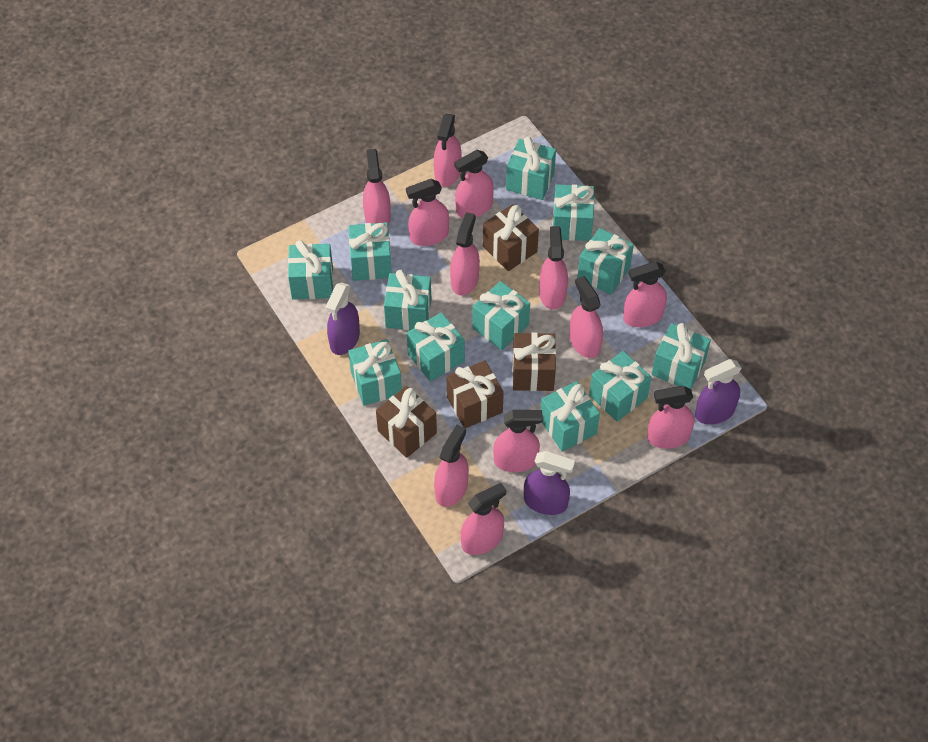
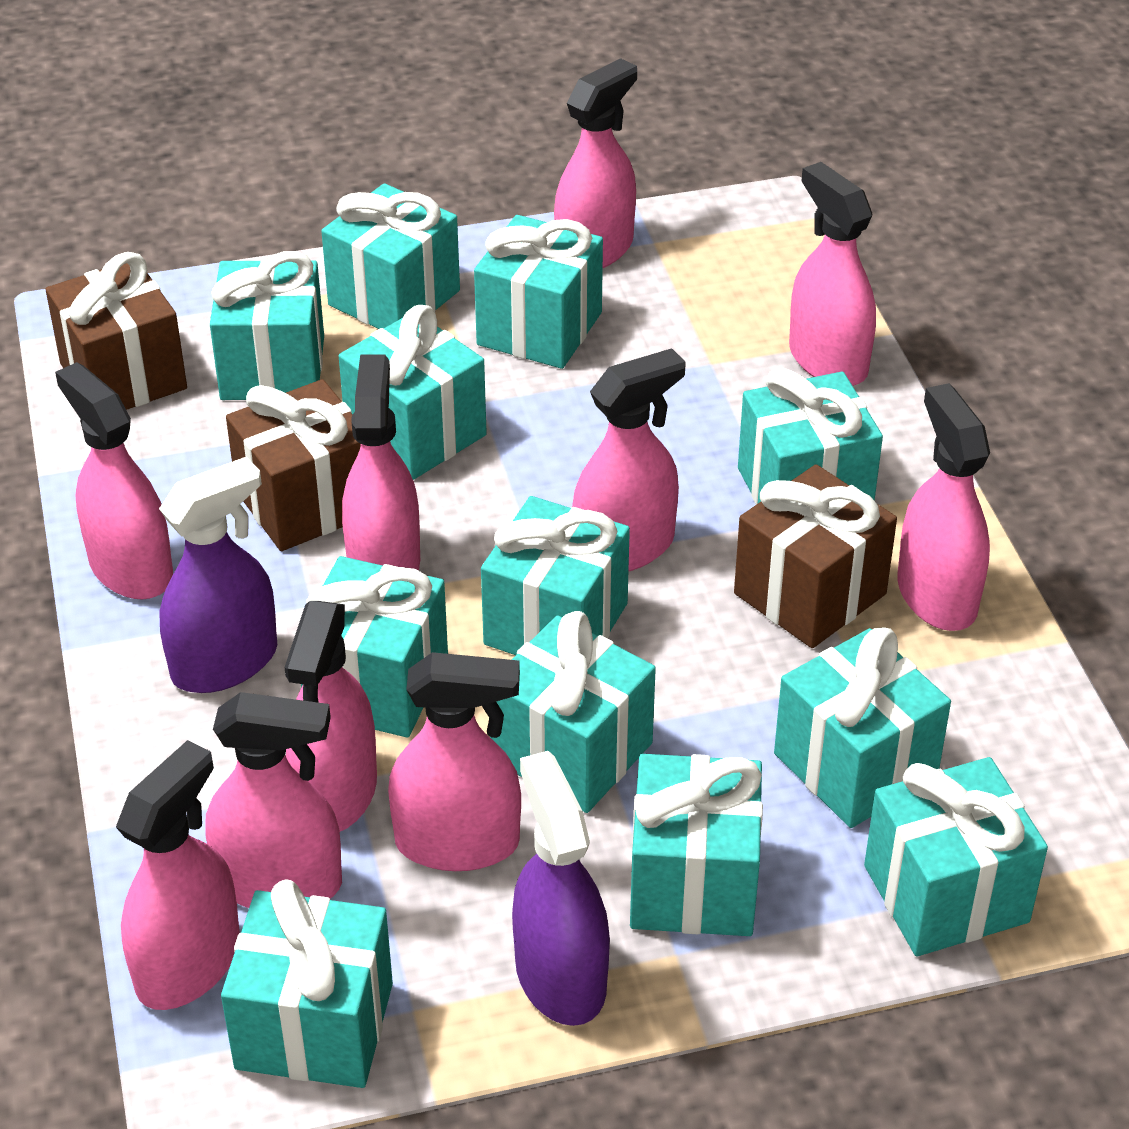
brown gift: 4 -> 3
pink spray bottle: 12 -> 10
purple spray bottle: 3 -> 2

